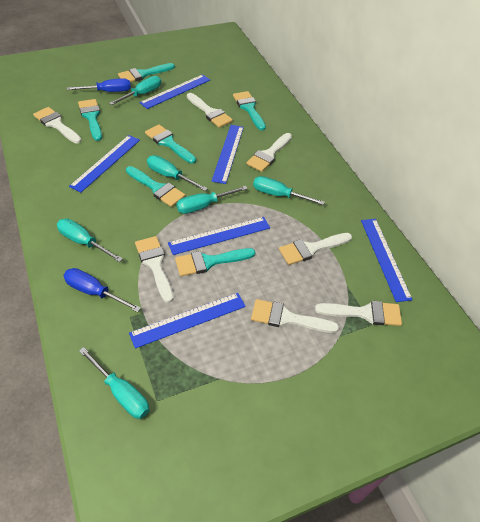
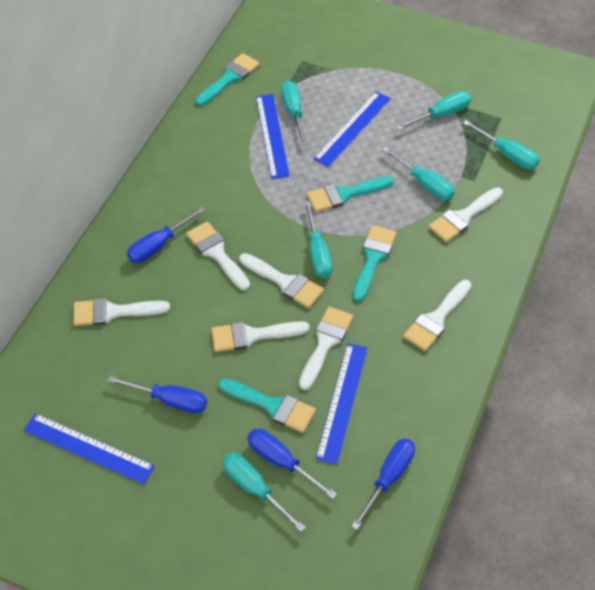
blue ruler: 6 -> 4
blue screwdriver: 2 -> 4
turquoise brush: 6 -> 4

